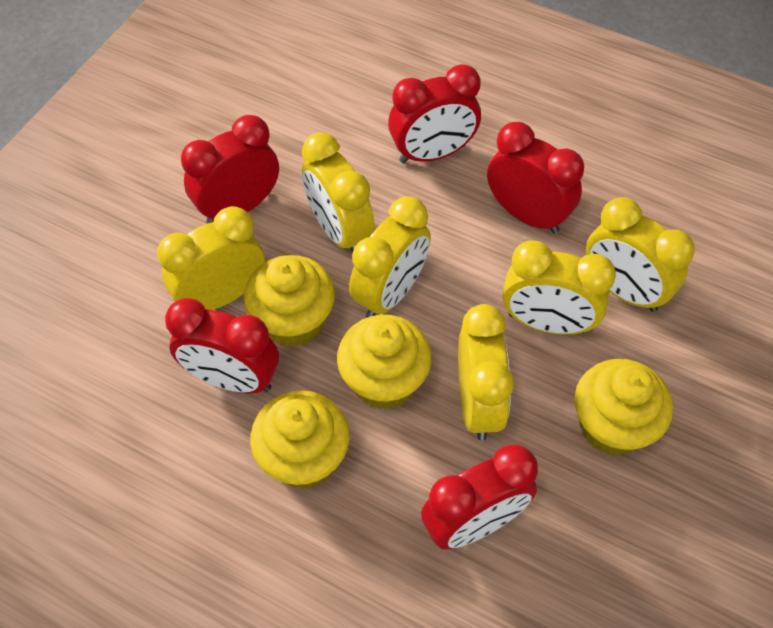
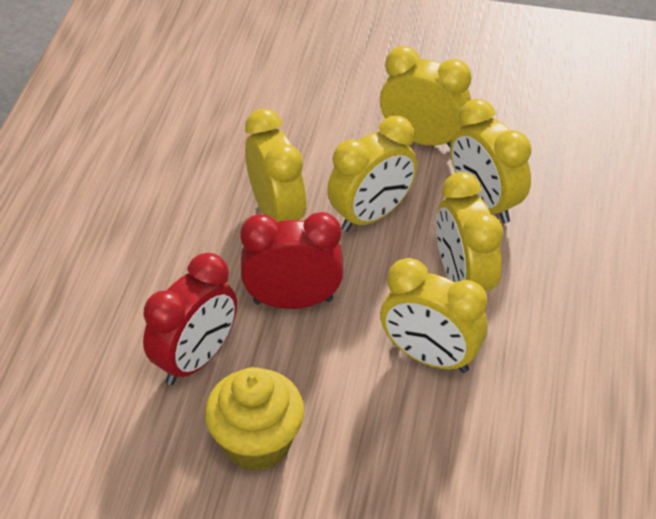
red clock: 5 -> 2
yellow cupcake: 4 -> 1

